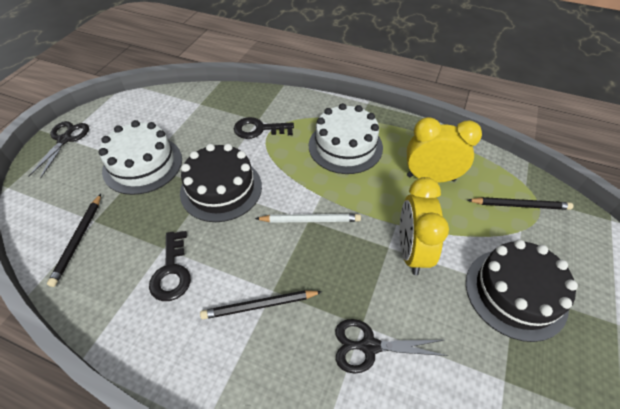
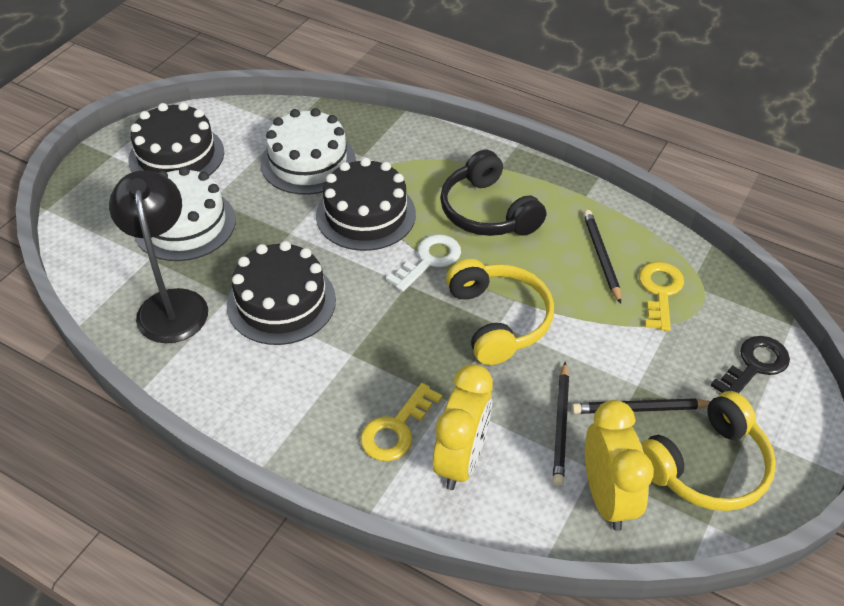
black cake: 2 -> 3
black headphones: 0 -> 1
black key: 2 -> 1
black lamp: 0 -> 1
black scissors: 2 -> 0
white key: 0 -> 1
white pencil: 1 -> 0
yellow headphones: 0 -> 2
yellow key: 0 -> 2

